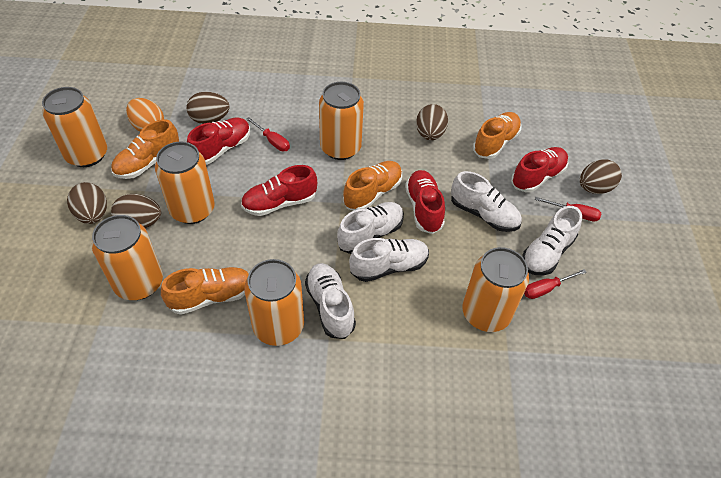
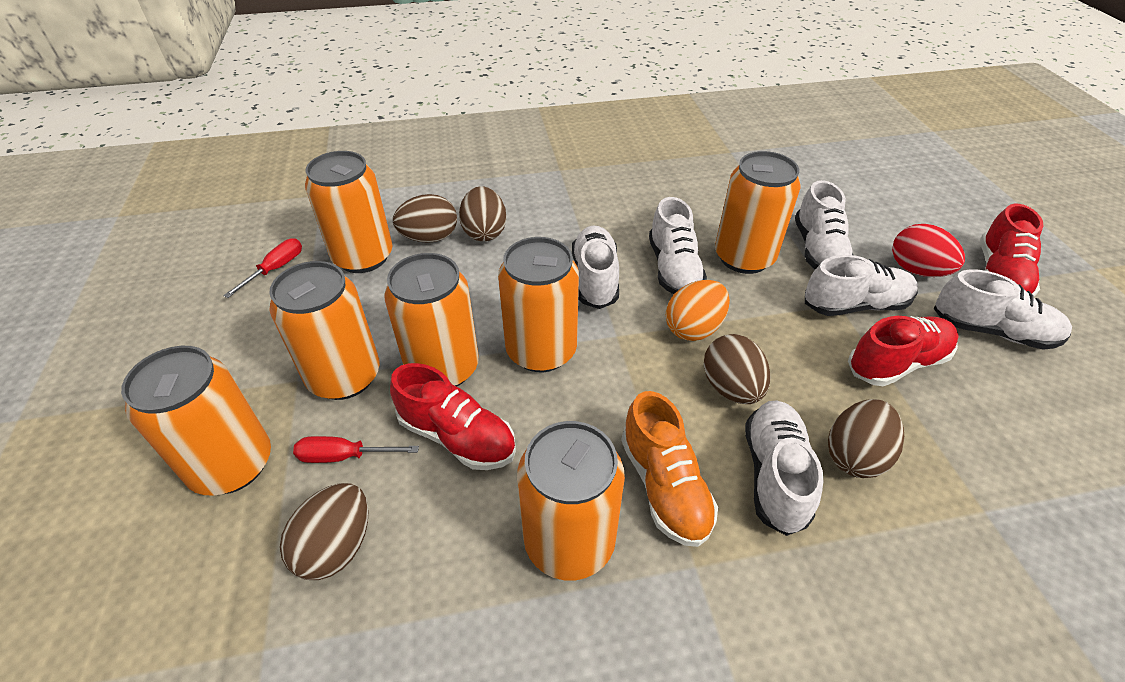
orange can: 6 -> 7
orange shoe: 4 -> 1
red egg: 0 -> 1
red screwdriver: 3 -> 2
red shoe: 4 -> 3
white shoe: 5 -> 6

